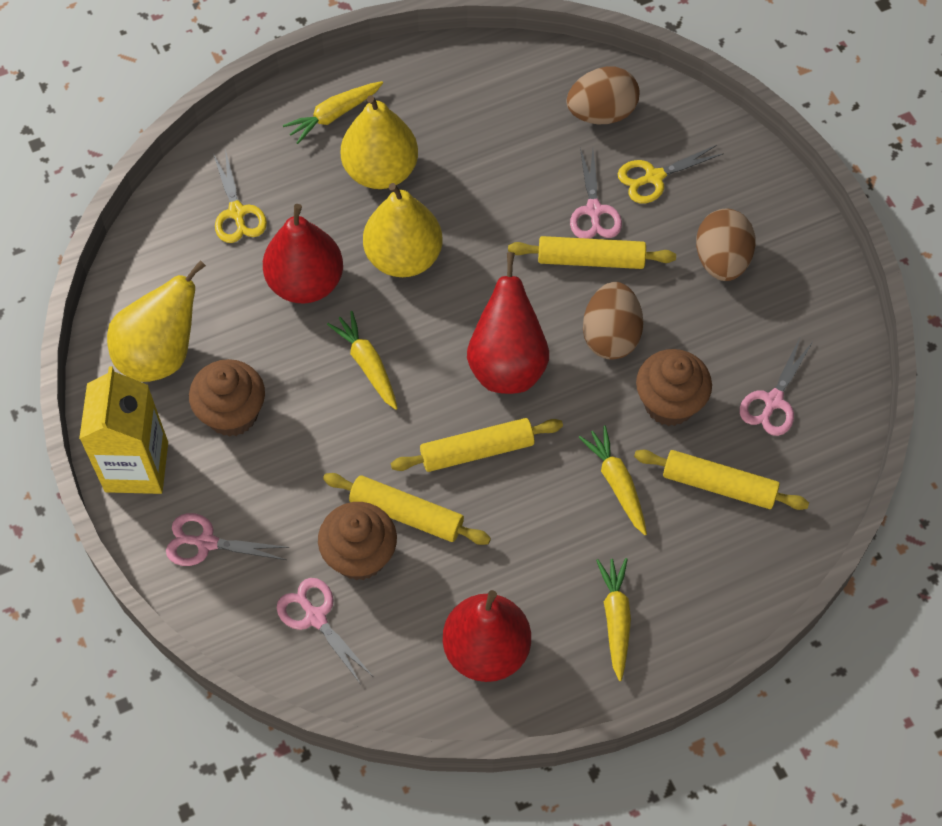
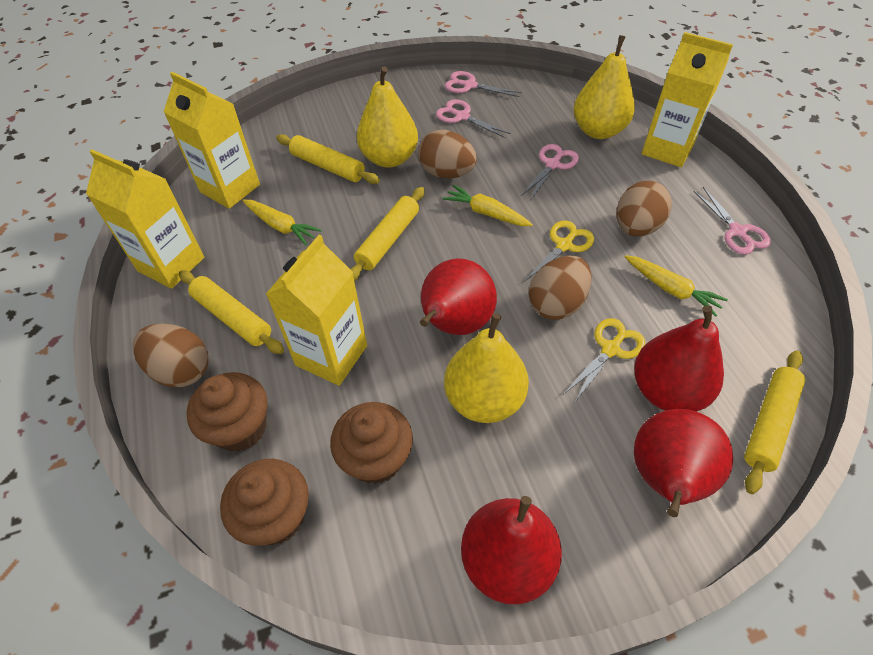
brown egg: 3 -> 4
red pear: 3 -> 4
yellow carrot: 4 -> 3
yellow carton: 1 -> 4

